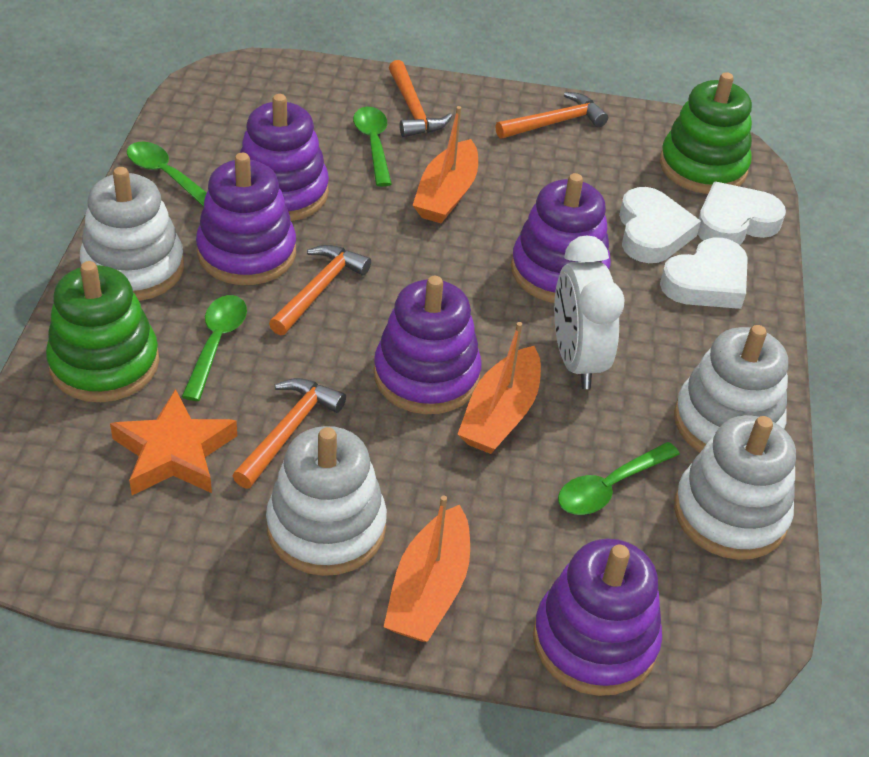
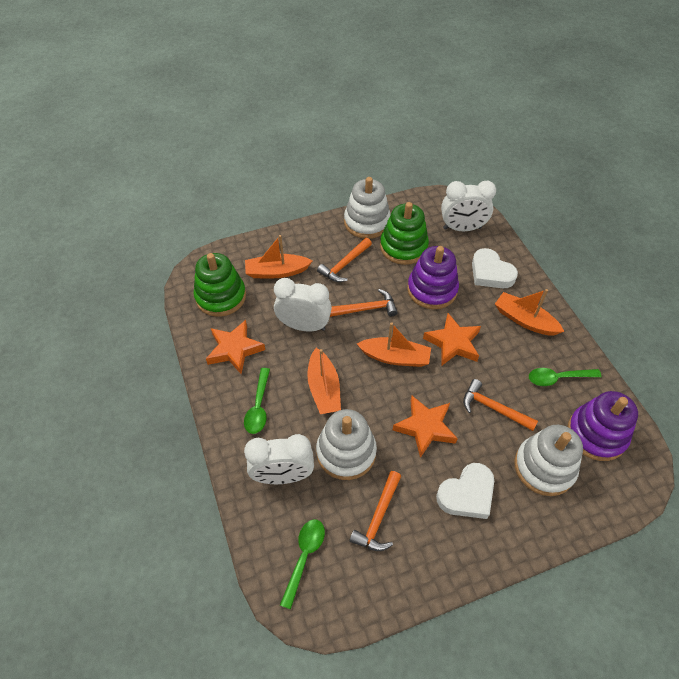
green spoon: 4 -> 3
orange boat: 3 -> 4
orange star: 1 -> 3
purple stacking toy: 5 -> 2
white clock: 1 -> 3
white heart: 3 -> 2
white stacking toy: 4 -> 3

